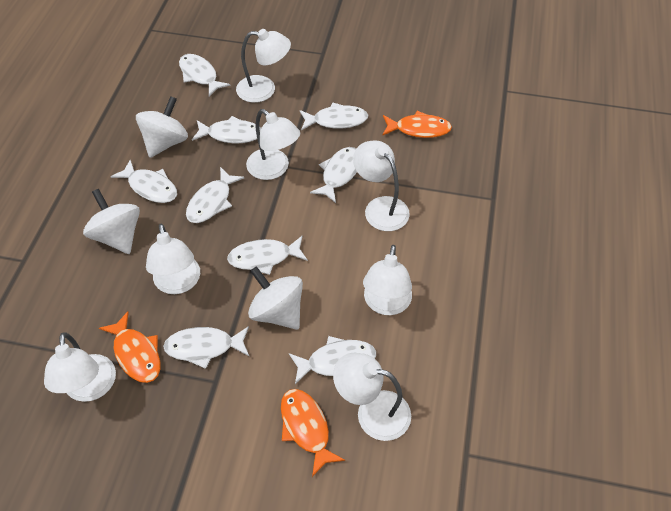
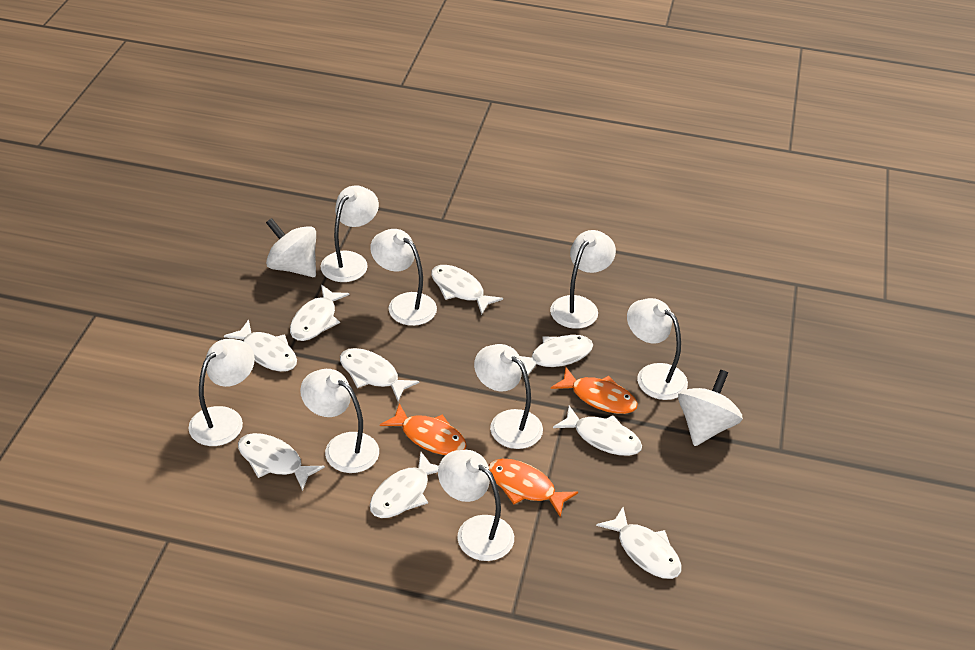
white lamp: 7 -> 8
white spinning top: 3 -> 2

